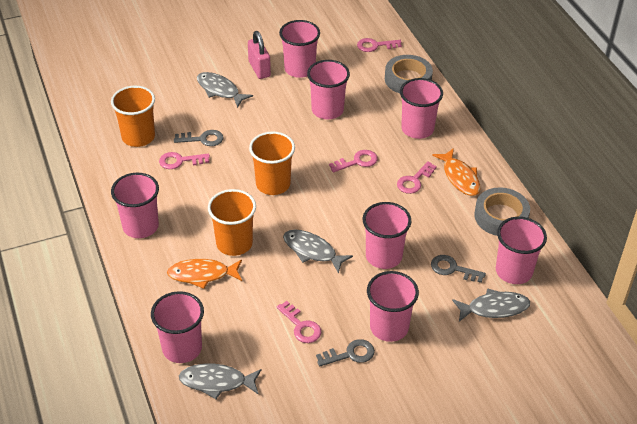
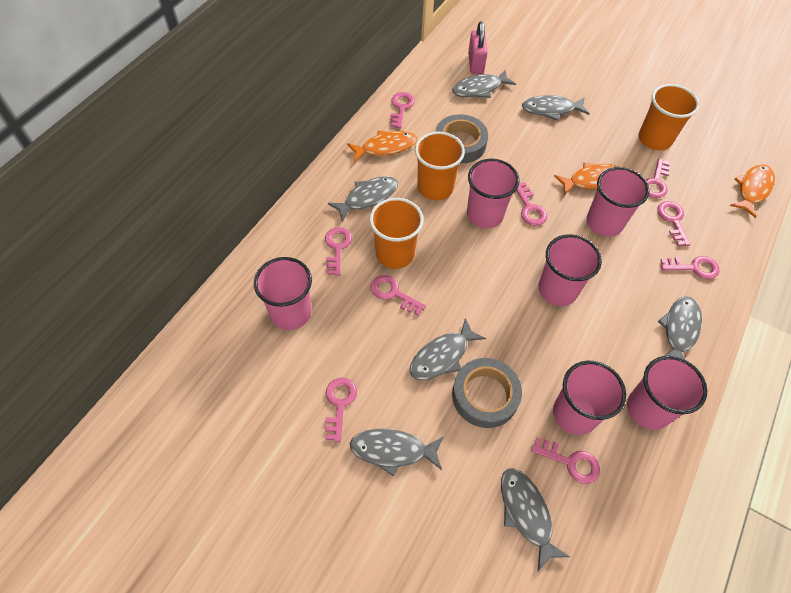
grey fish: 4 -> 7
grey key: 3 -> 0
orange fish: 2 -> 3
pink cup: 8 -> 6
pink key: 5 -> 9

